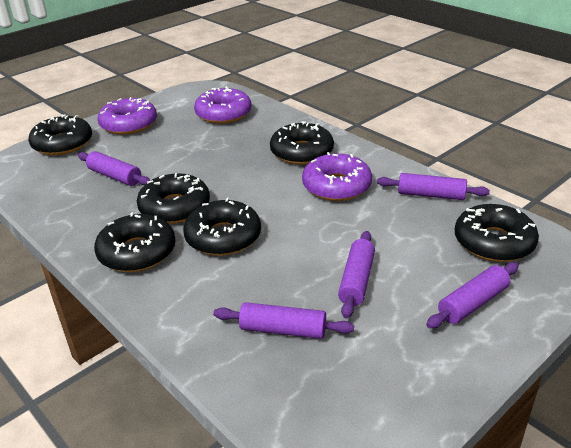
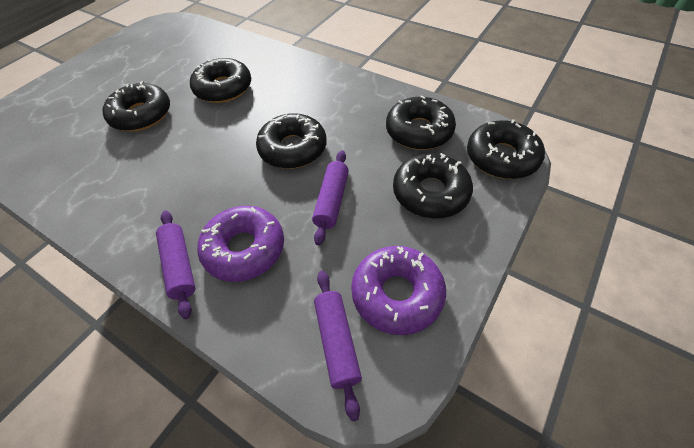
purple donut: 3 -> 2
purple rolling pin: 5 -> 3

